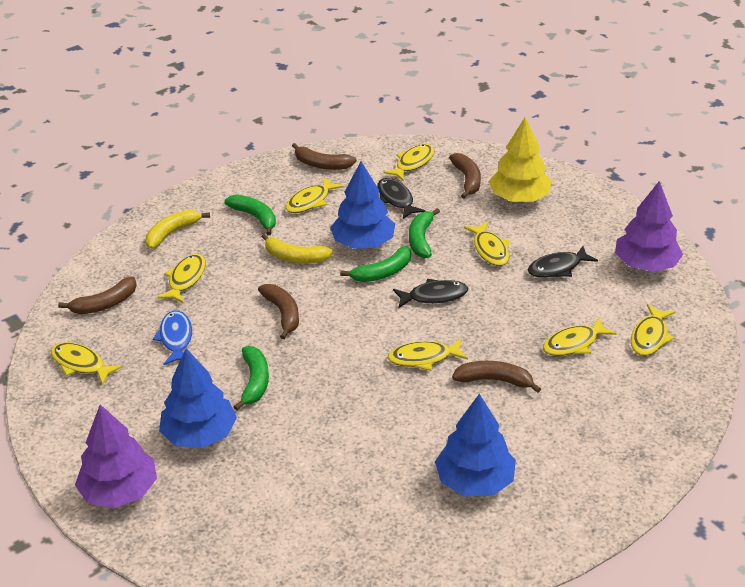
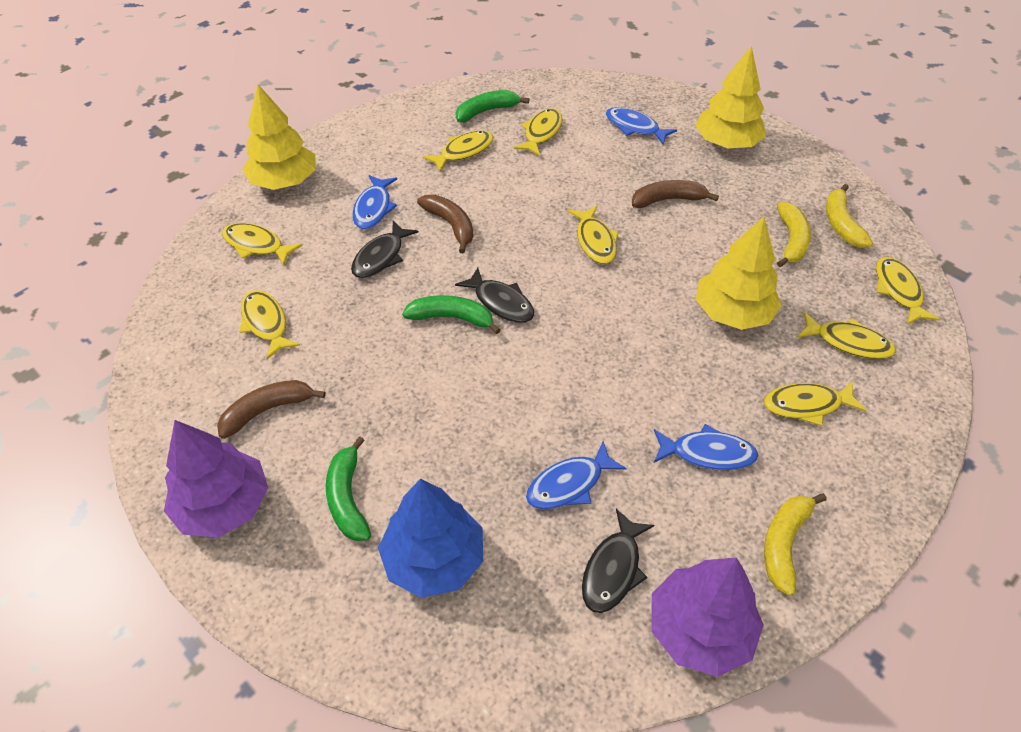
blue fish: 1 -> 4
blue tree: 3 -> 1
brown banana: 5 -> 3
green banana: 4 -> 3
yellow banana: 2 -> 3
yellow tree: 1 -> 3

